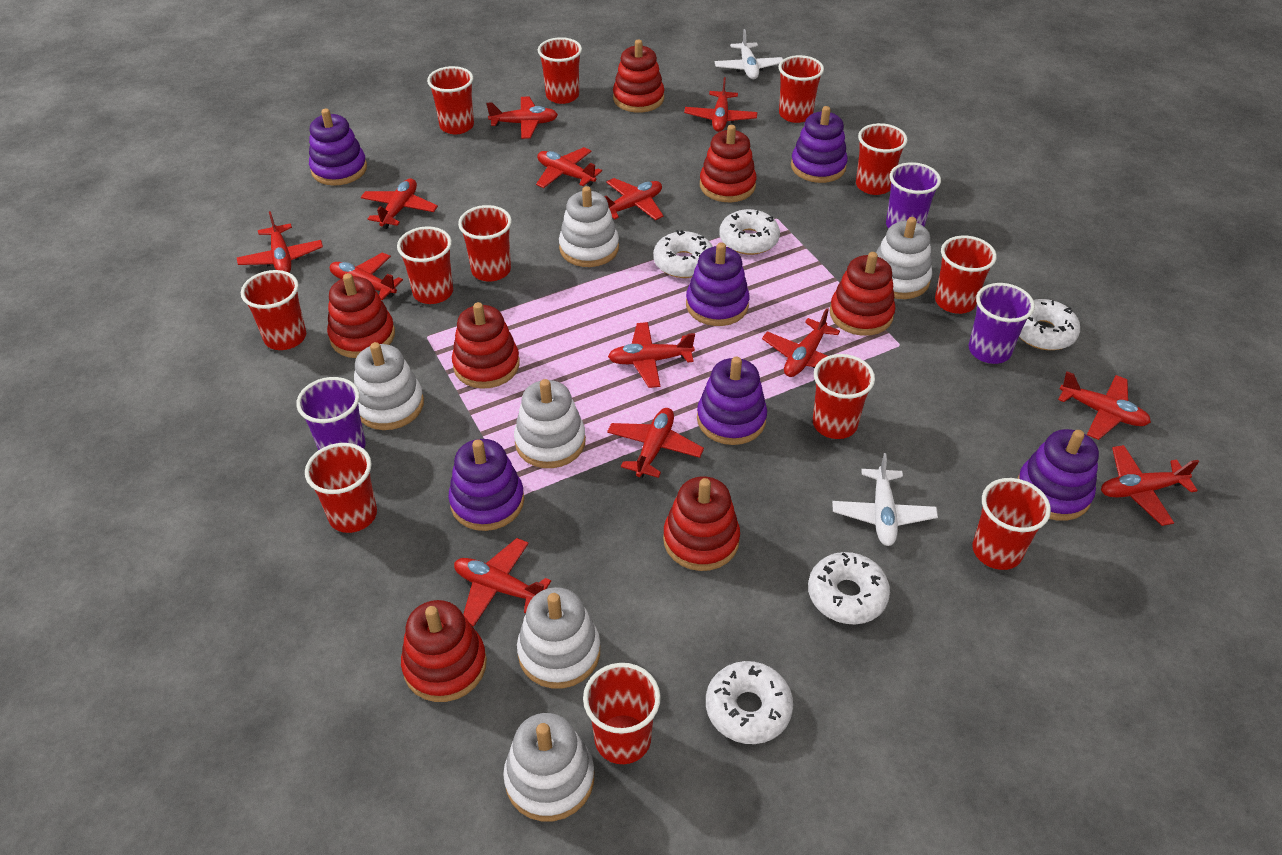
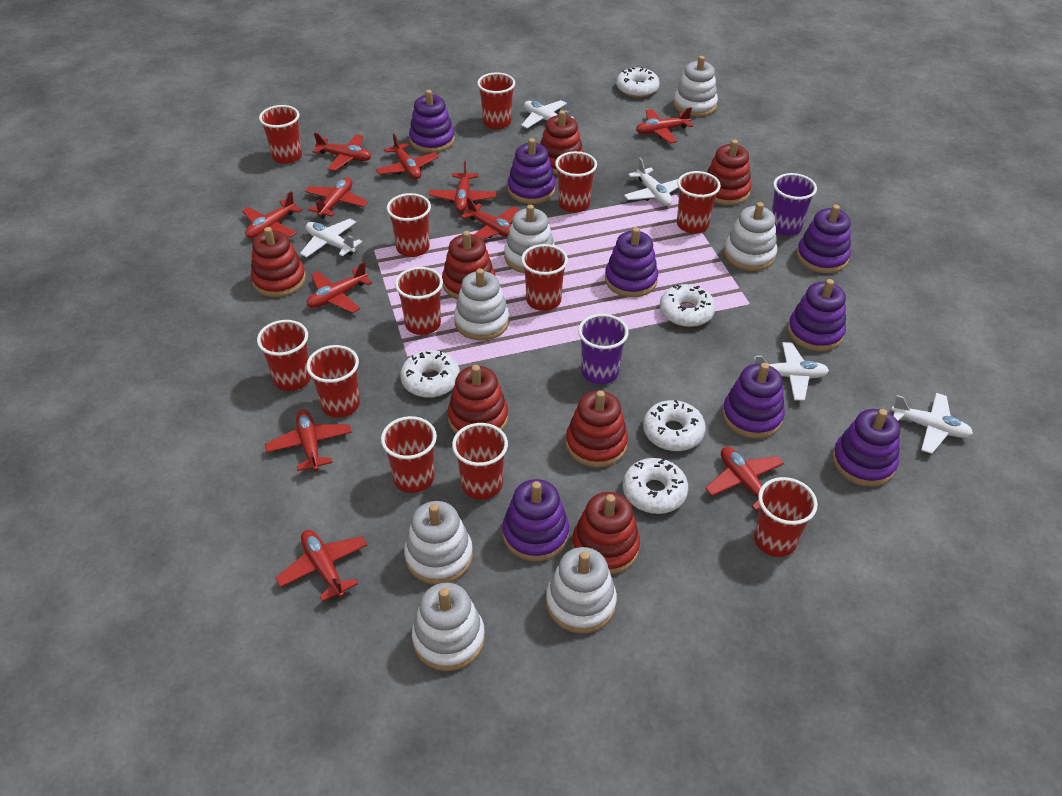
purple cup: 3 -> 2
purple stacking toy: 6 -> 8
red plane: 13 -> 11
white plane: 2 -> 5
white stacking toy: 6 -> 7

